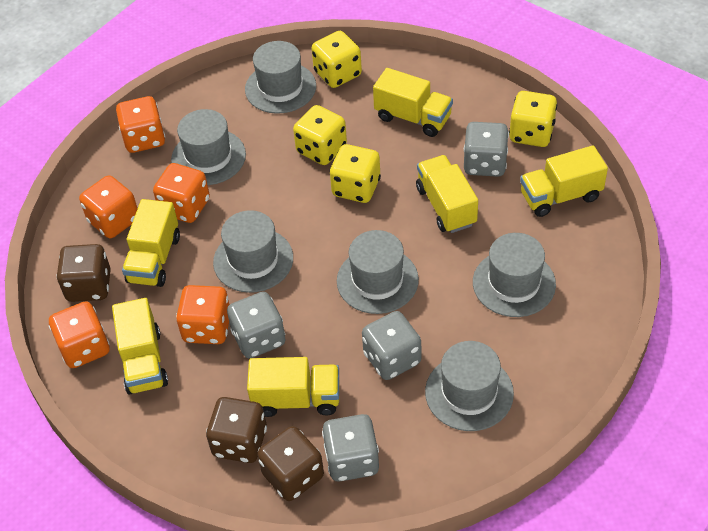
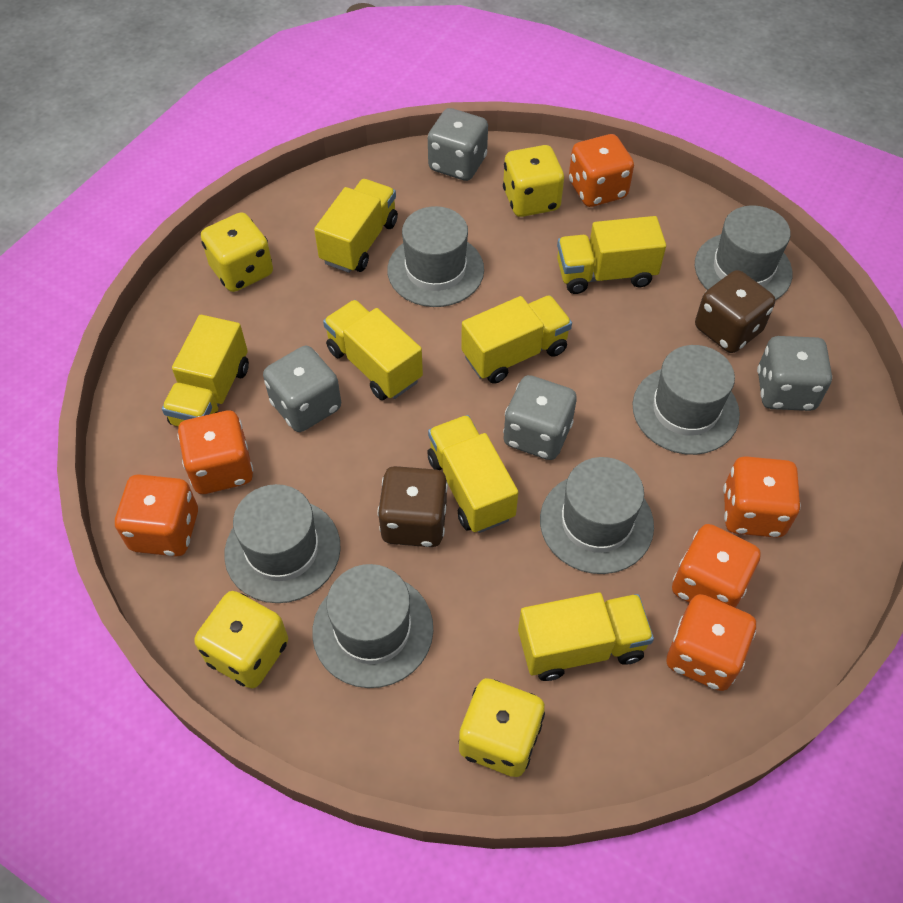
brown dice: 3 -> 2
orange dice: 5 -> 6
yellow truck: 6 -> 7

